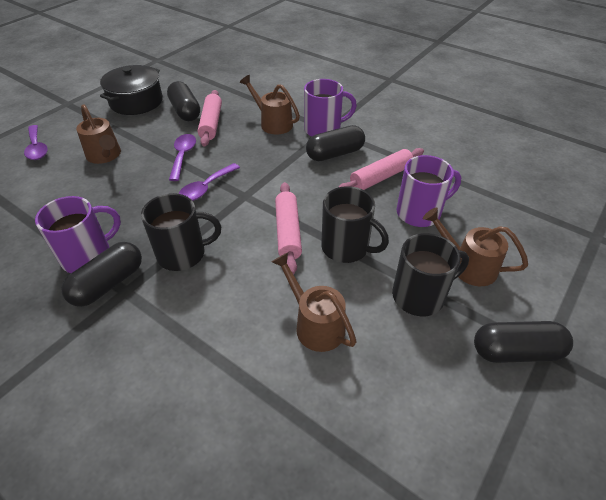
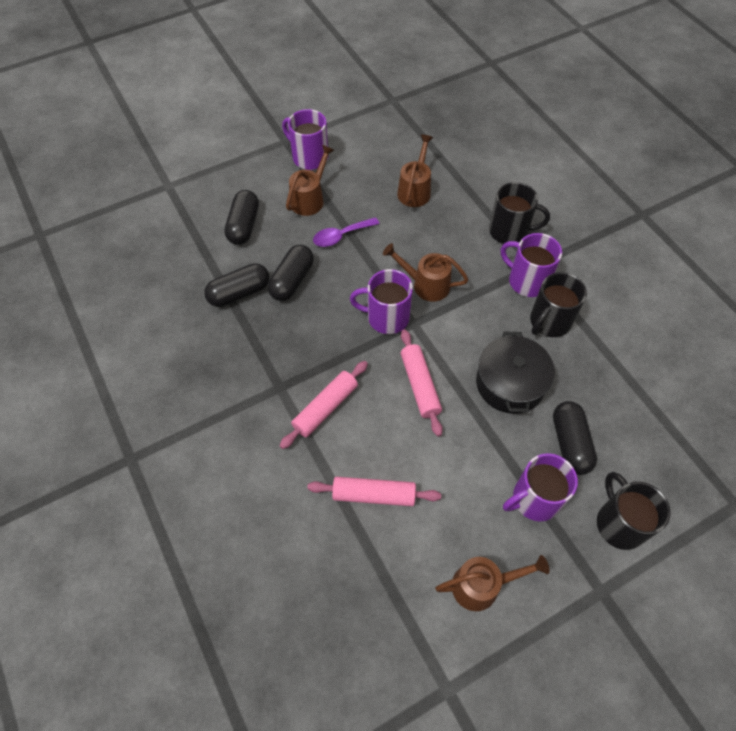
purple mug: 3 -> 4
purple spoon: 3 -> 1

